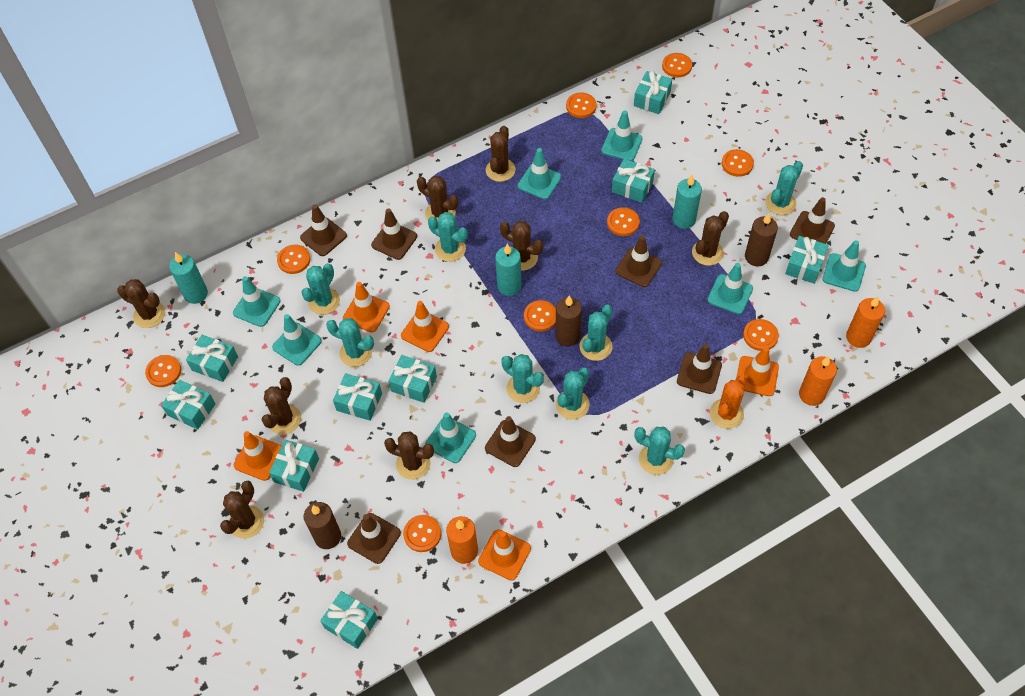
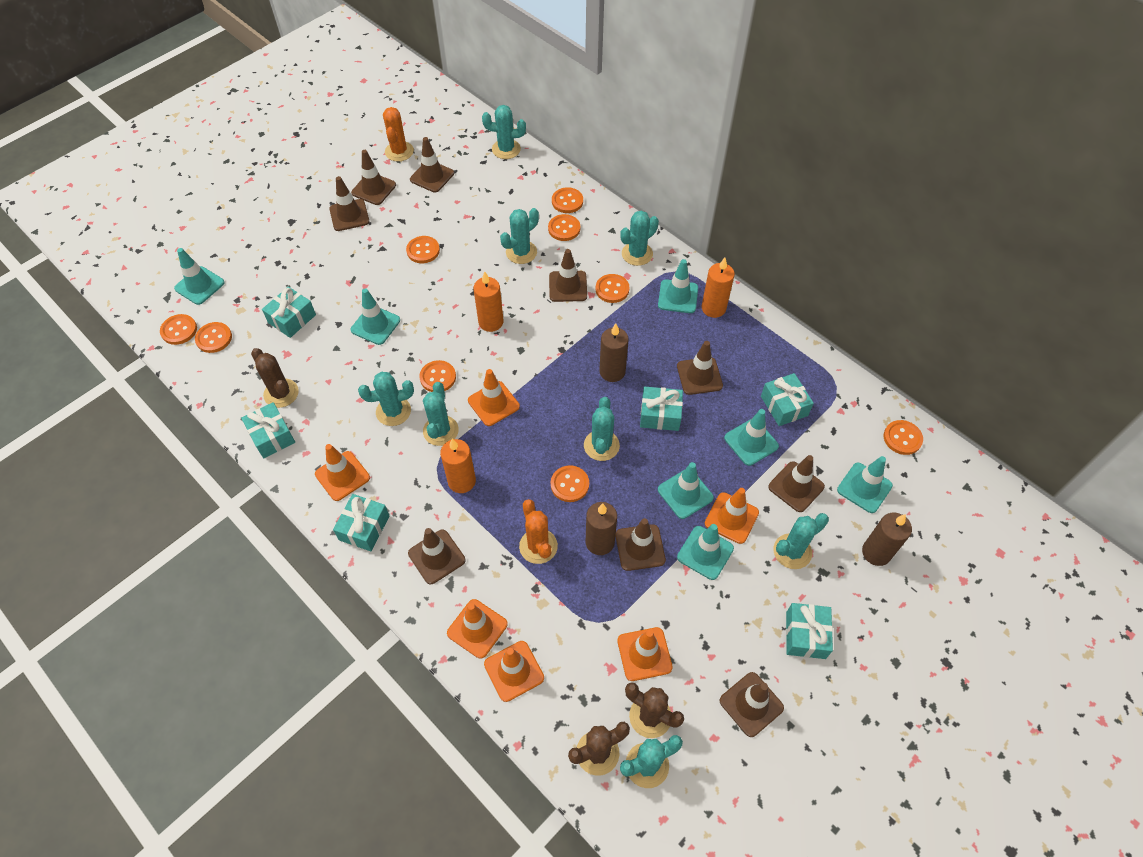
brown cactus: 8 -> 3
brown traffic cone: 7 -> 9
orange cactus: 1 -> 2
orange traffic cone: 5 -> 6
turquoise candle: 3 -> 0
turquoise gift: 9 -> 6

